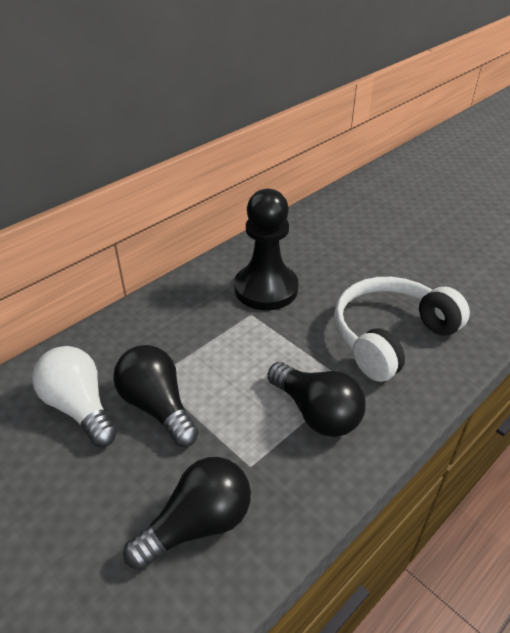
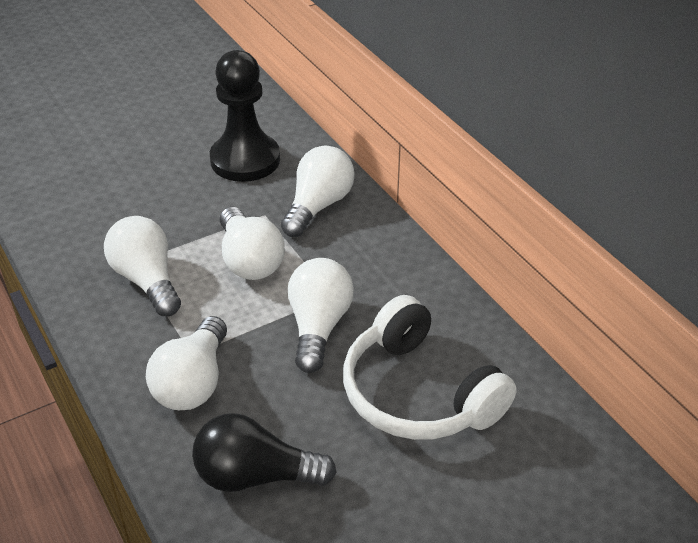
black light bulb: 3 -> 1
white light bulb: 1 -> 5

